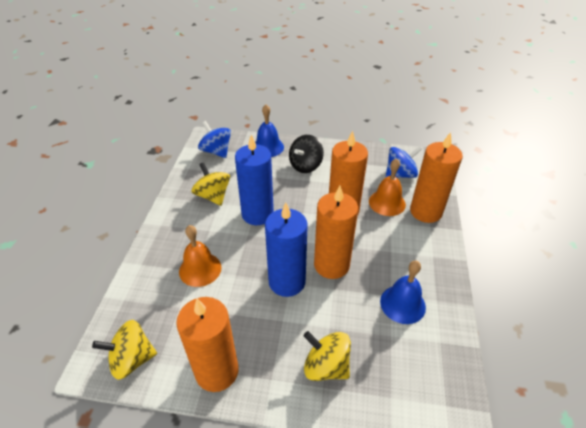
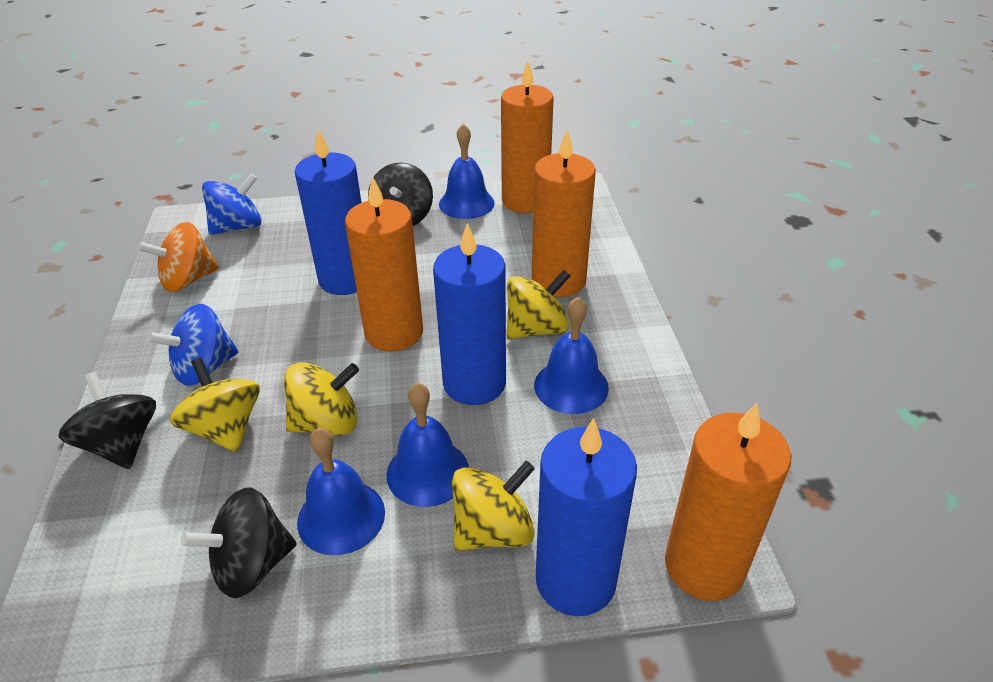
black spinning top: 1 -> 3
blue bell: 2 -> 4
blue candle: 2 -> 3
orange bell: 2 -> 0
orange spinning top: 0 -> 1
yellow spinning top: 3 -> 4

